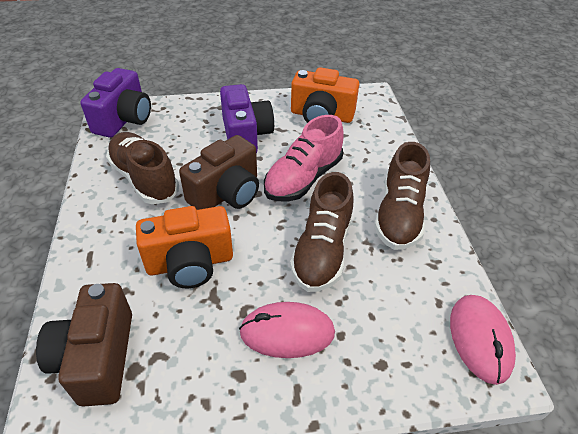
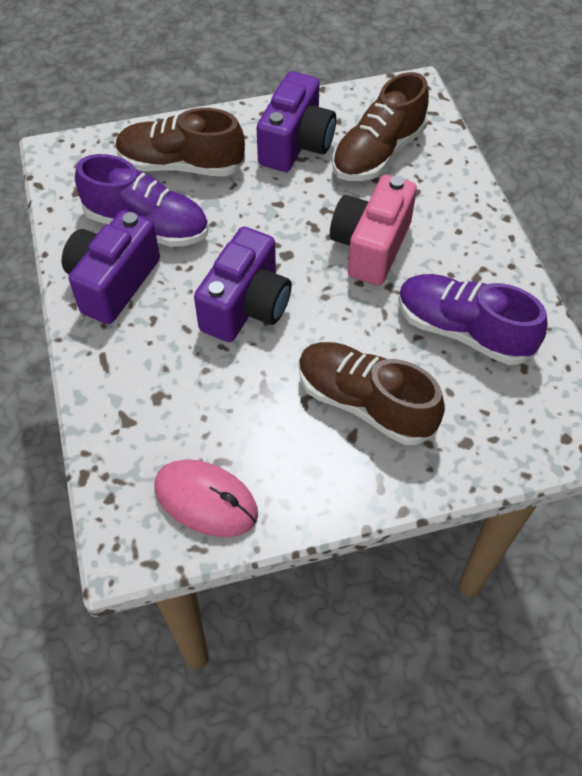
brown camera: 2 -> 0
orange camera: 2 -> 0
pink camera: 0 -> 1
pink mouse: 2 -> 1
pink shoe: 1 -> 0
purple camera: 2 -> 3
purple shoe: 0 -> 2

